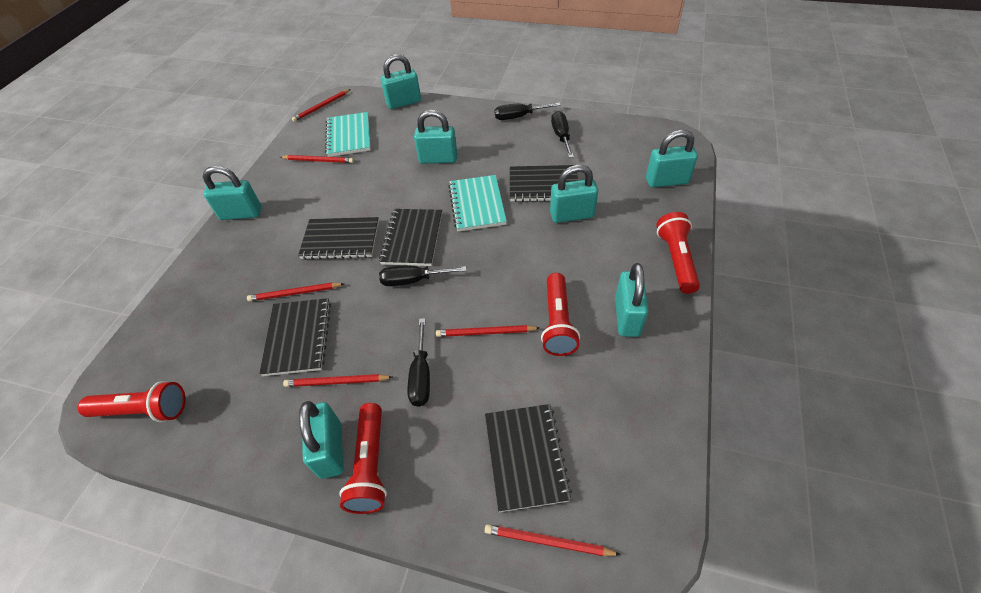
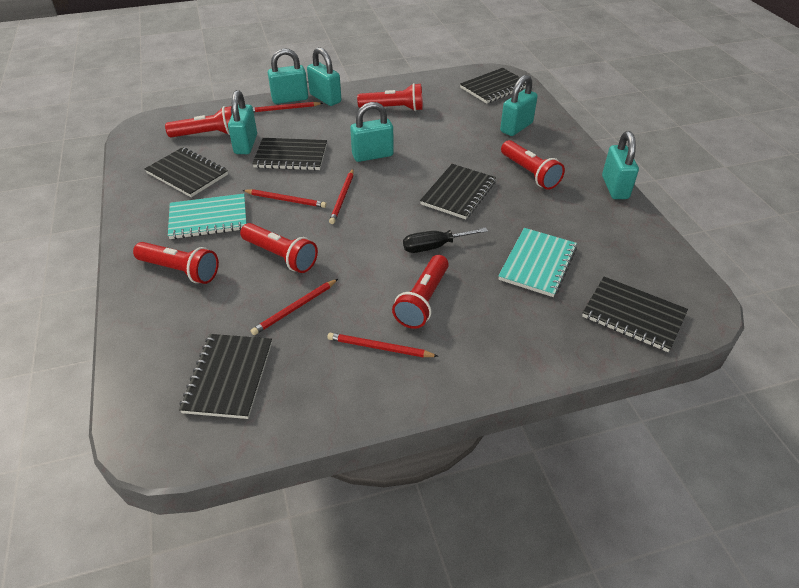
black notebook: 5 -> 6
black screwdriver: 4 -> 1
red flashlight: 4 -> 6
red pencil: 6 -> 5
turquoise padlock: 7 -> 6

